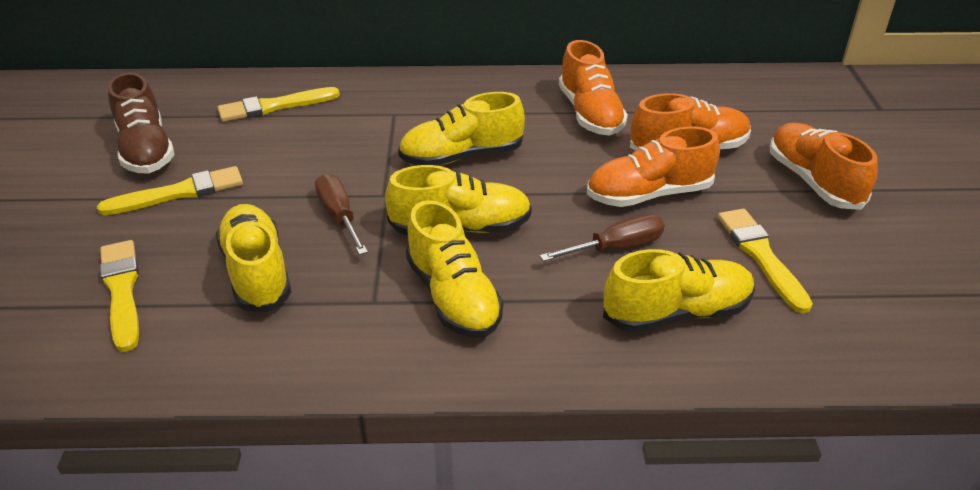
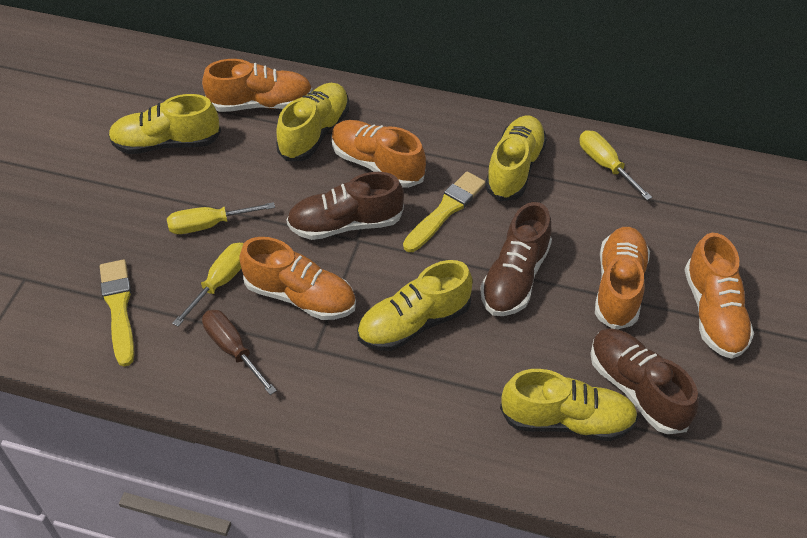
brown screwdriver: 2 -> 1
brown shoe: 1 -> 3
orange shoe: 4 -> 5
yellow brush: 4 -> 2
yellow screwdriver: 0 -> 3

